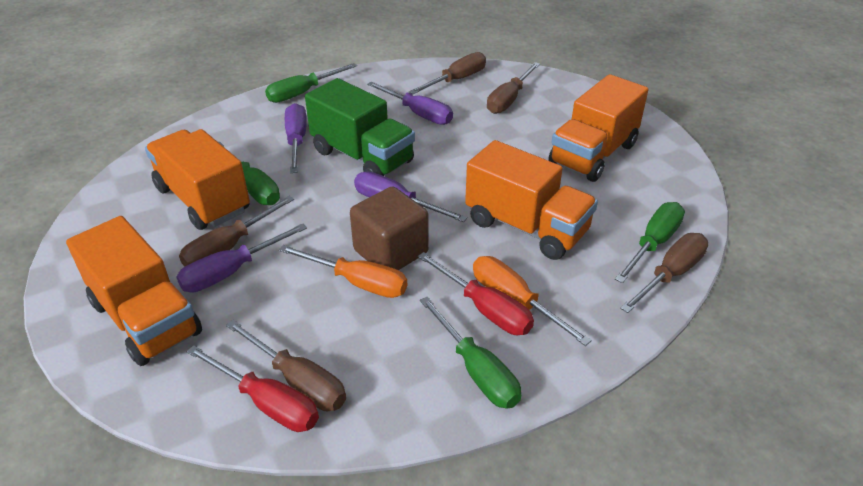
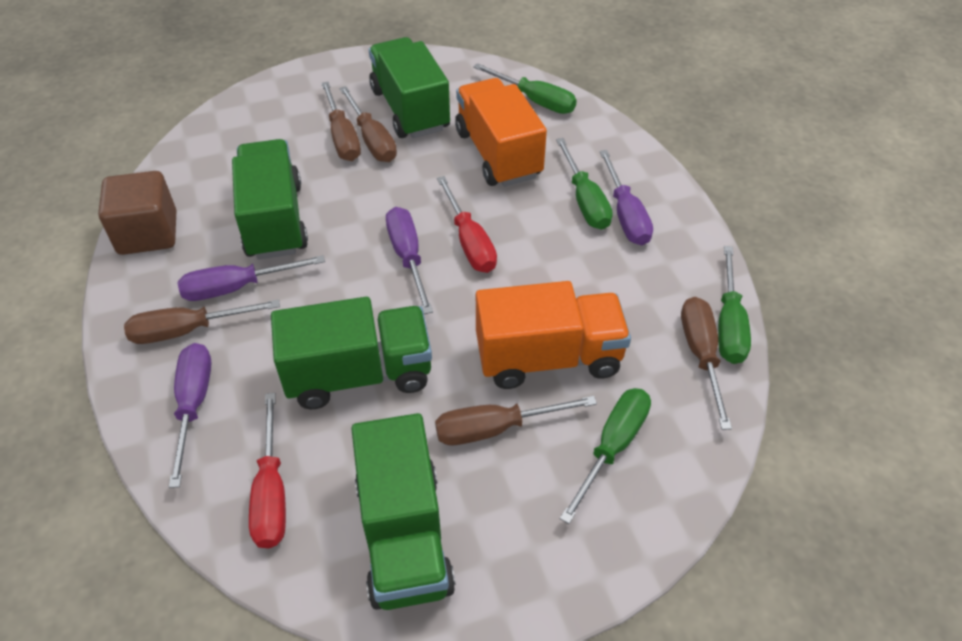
green truck: 1 -> 4
orange screwdriver: 2 -> 0
orange truck: 4 -> 2

